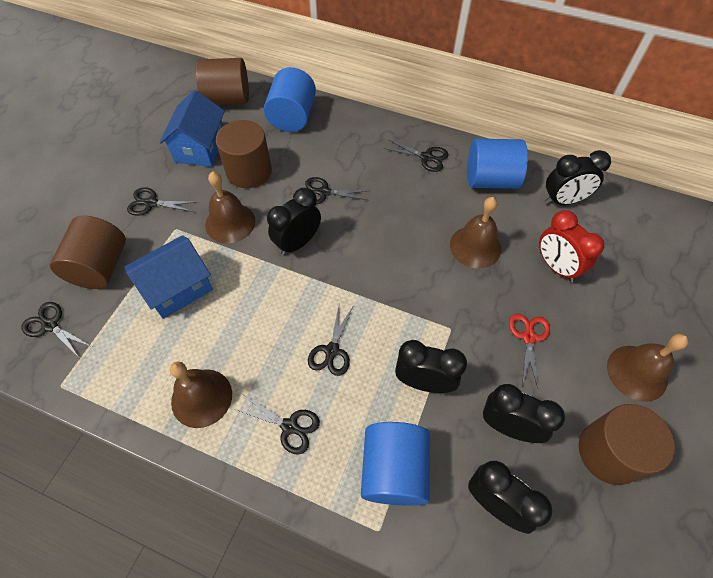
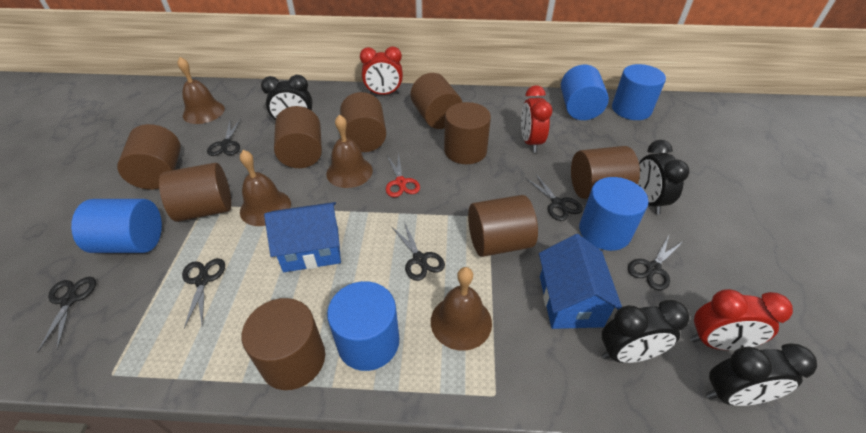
black clock: 5 -> 4
blue cylinder: 3 -> 5
brown cylinder: 4 -> 9
red clock: 1 -> 3

